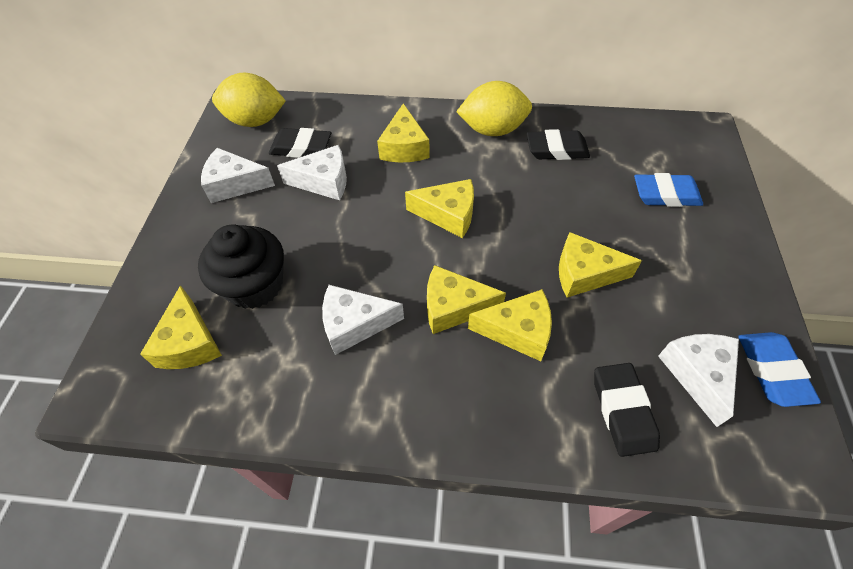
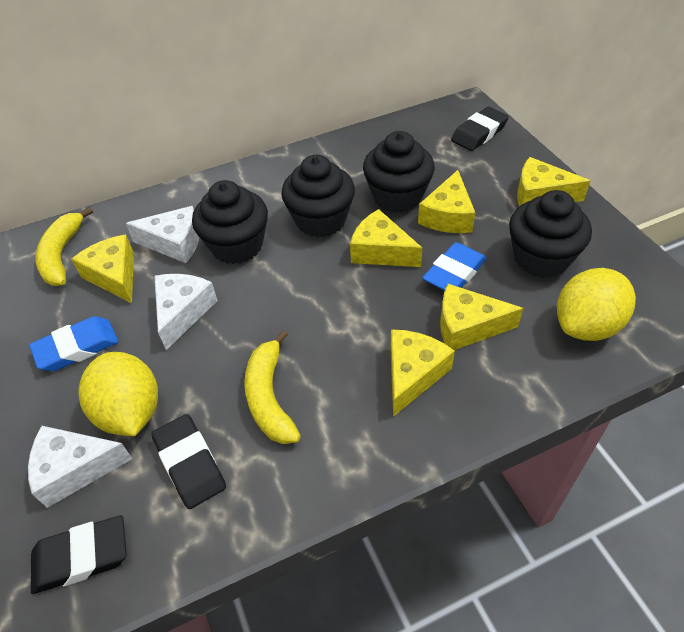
black cupcake: 1 -> 4
white cheese: 4 -> 3
yellow banana: 0 -> 2

